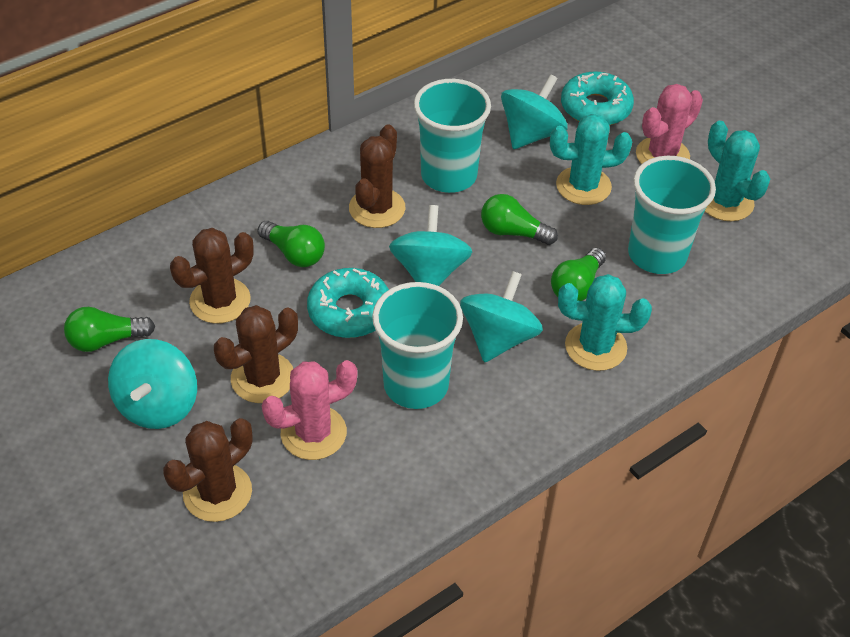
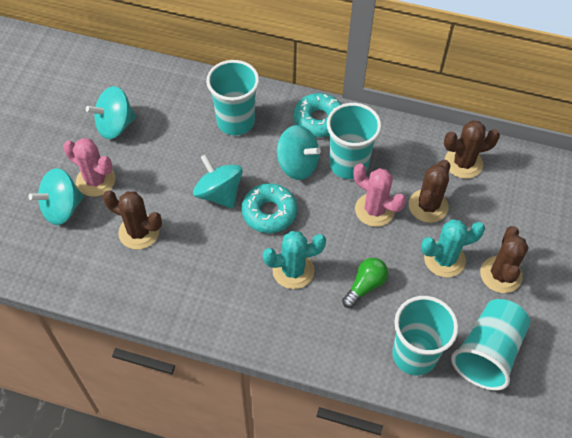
green light bulb: 4 -> 1
turquoise cactus: 3 -> 2
turquoise cup: 3 -> 4

